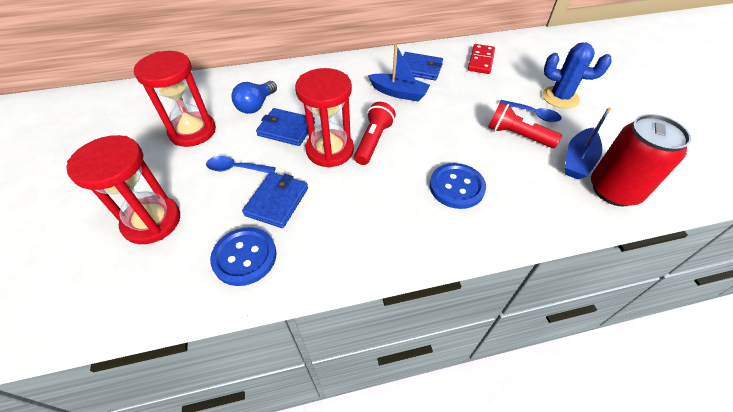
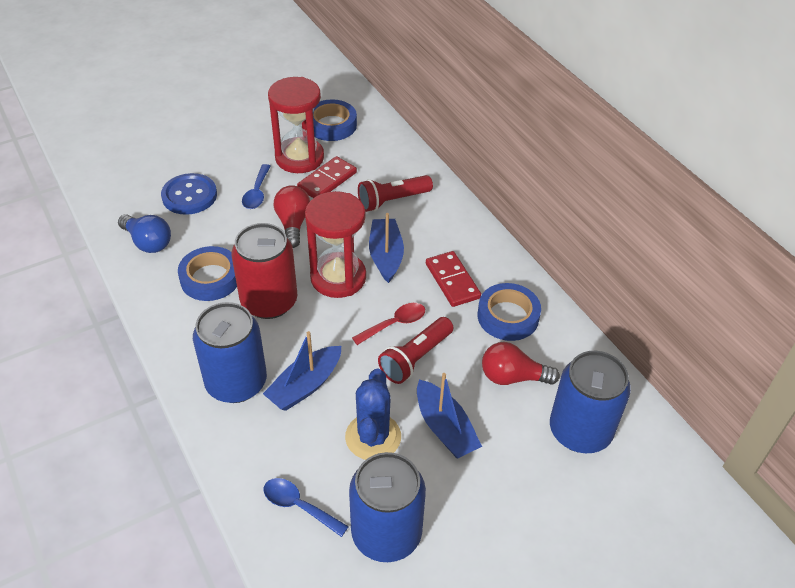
blue boat: 2 -> 3
blue button: 2 -> 1
blue can: 0 -> 3
blue tape: 0 -> 3
blue wallet: 3 -> 0
red domino: 1 -> 2
red hourglass: 3 -> 2
red light bulb: 0 -> 2
red spoon: 0 -> 1

